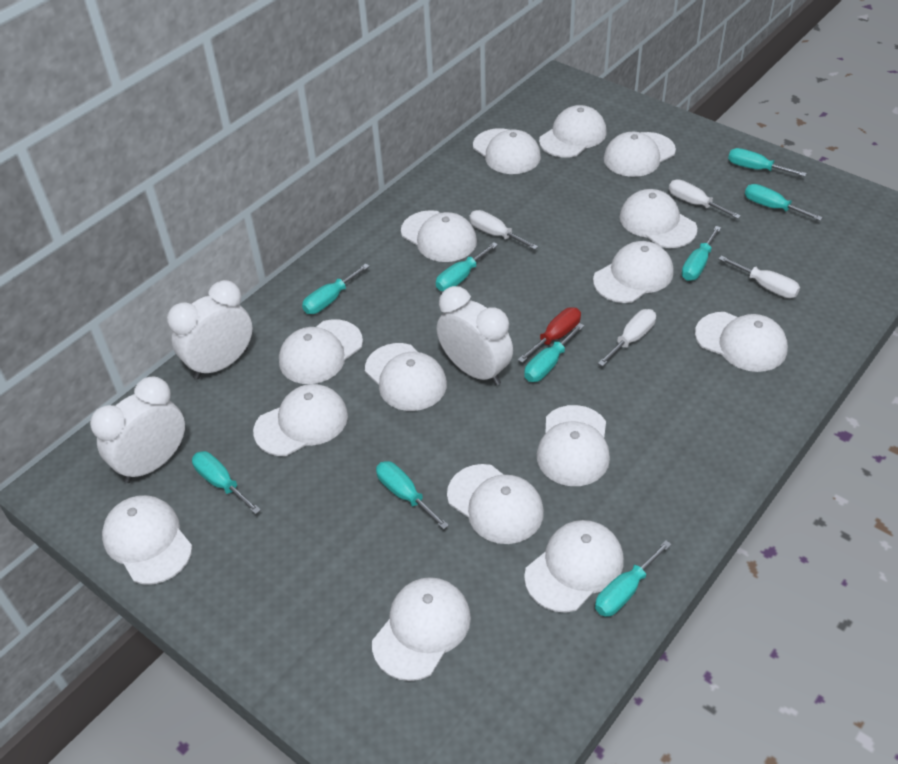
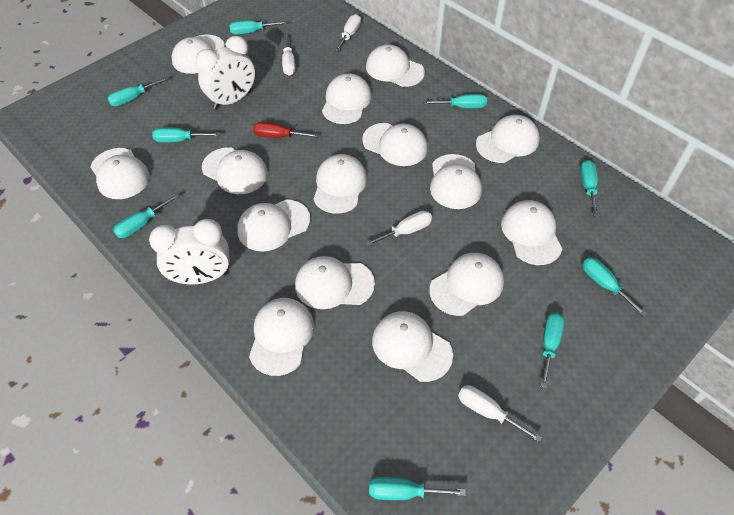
white clock: 3 -> 2

